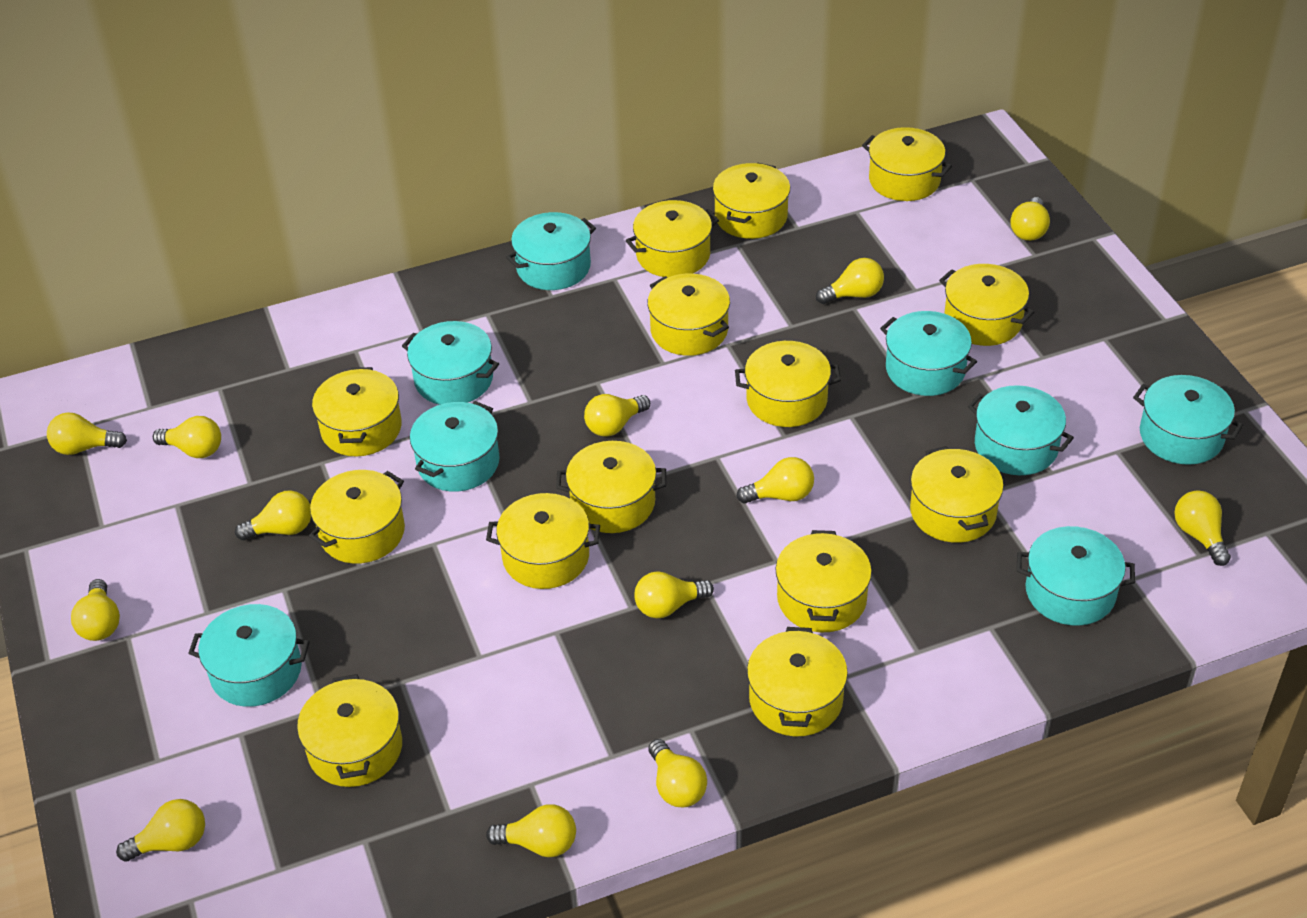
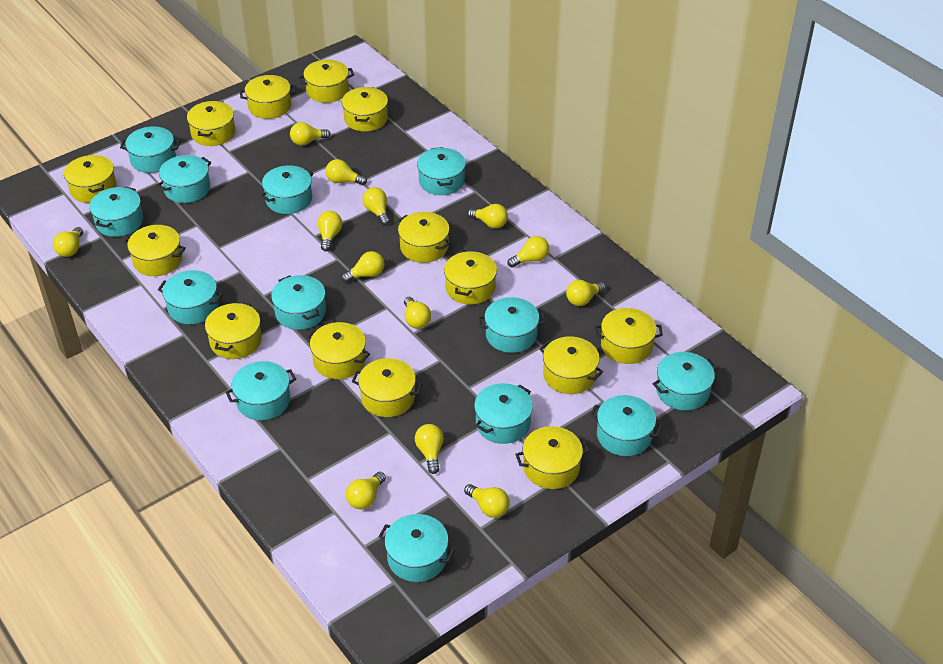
turquoise pot: 8 -> 13

